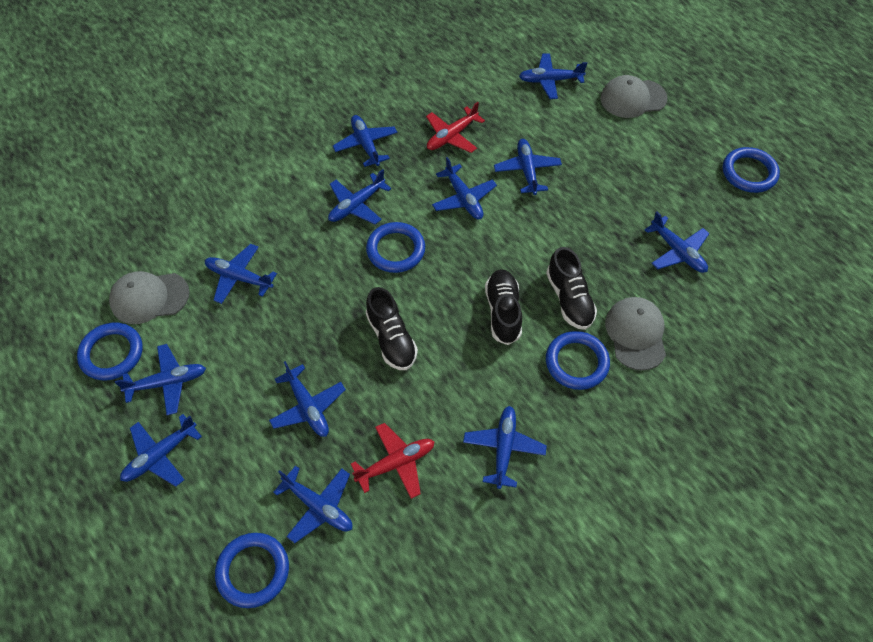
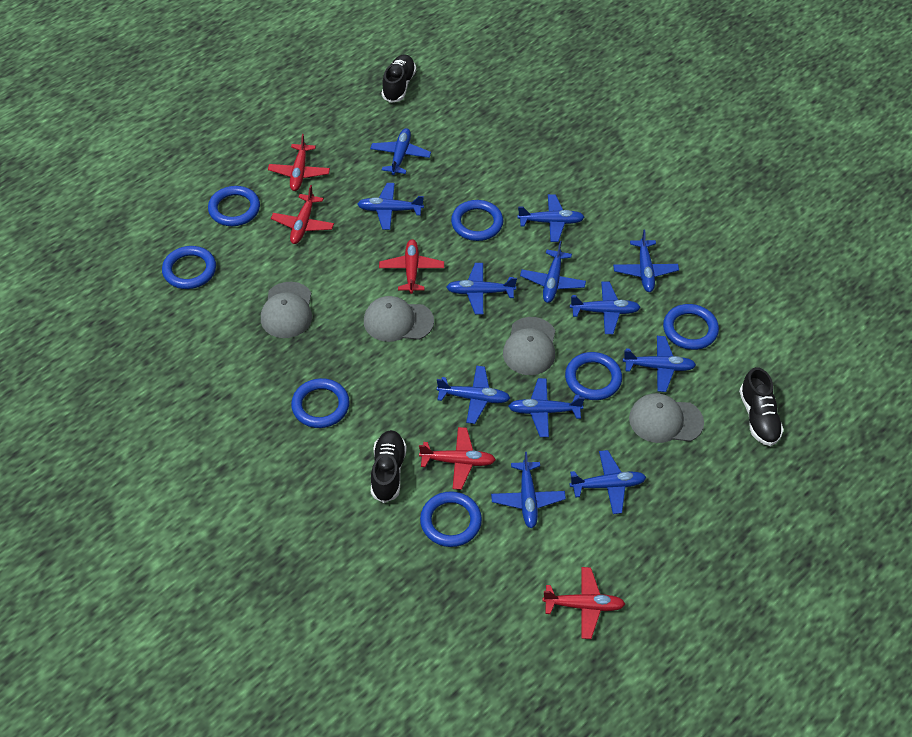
blue ring: 5 -> 7
grey cap: 3 -> 4
red plane: 2 -> 5

